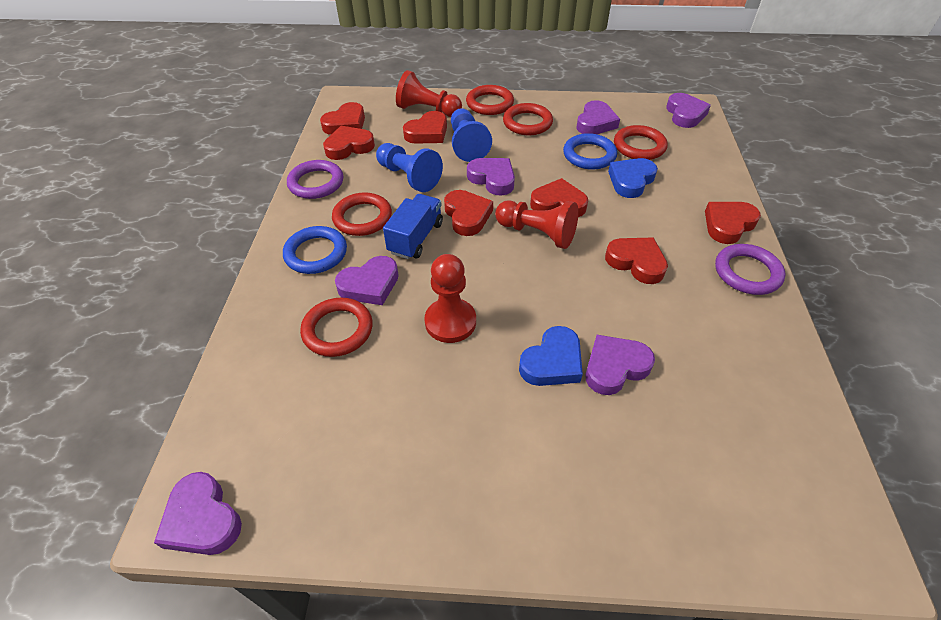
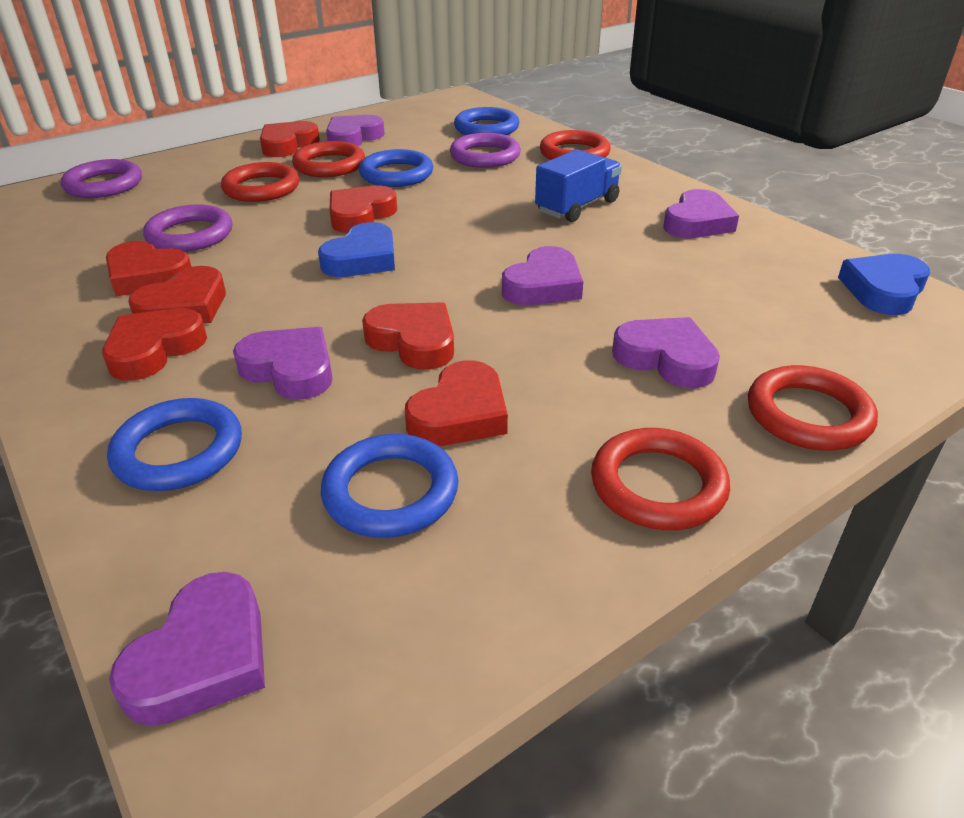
blue pawn: 2 -> 0
blue ring: 2 -> 4
purple ring: 2 -> 3
red pawn: 3 -> 0

